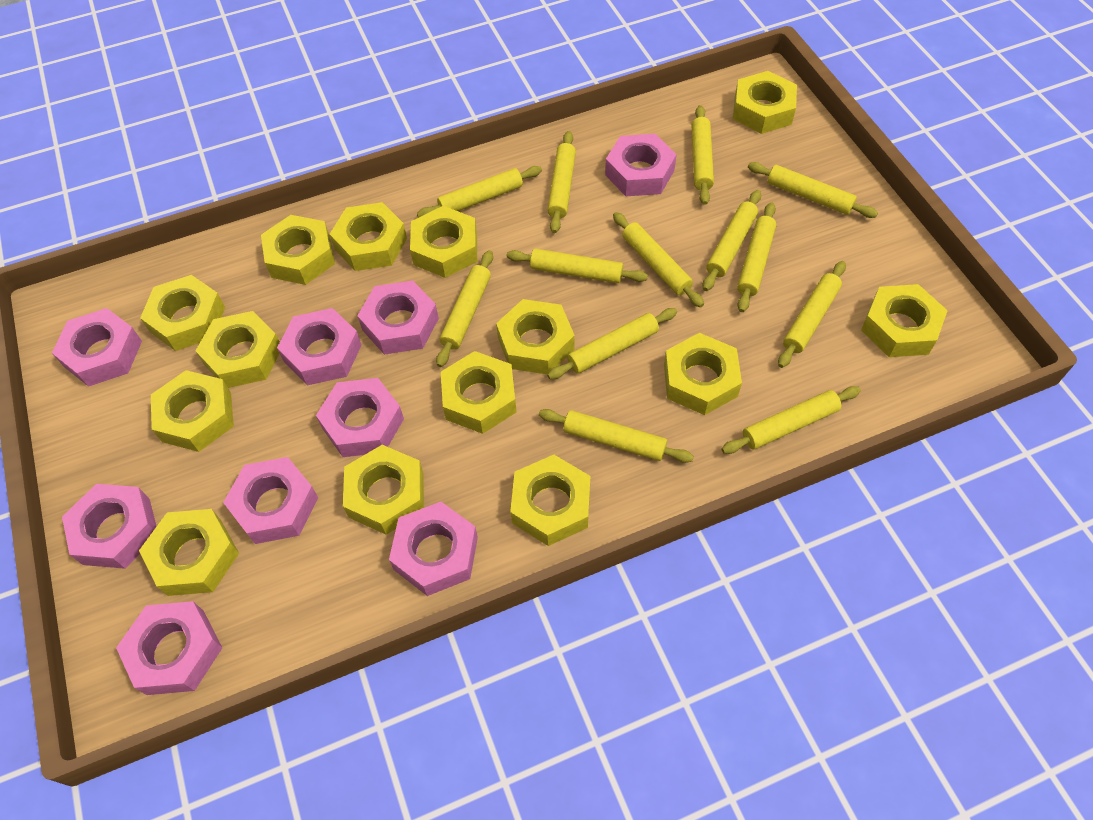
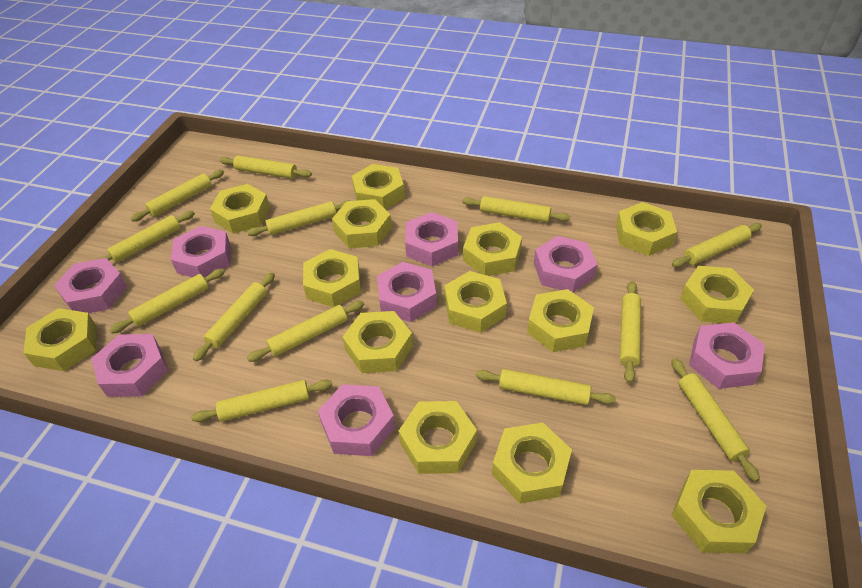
pink nut: 9 -> 8

